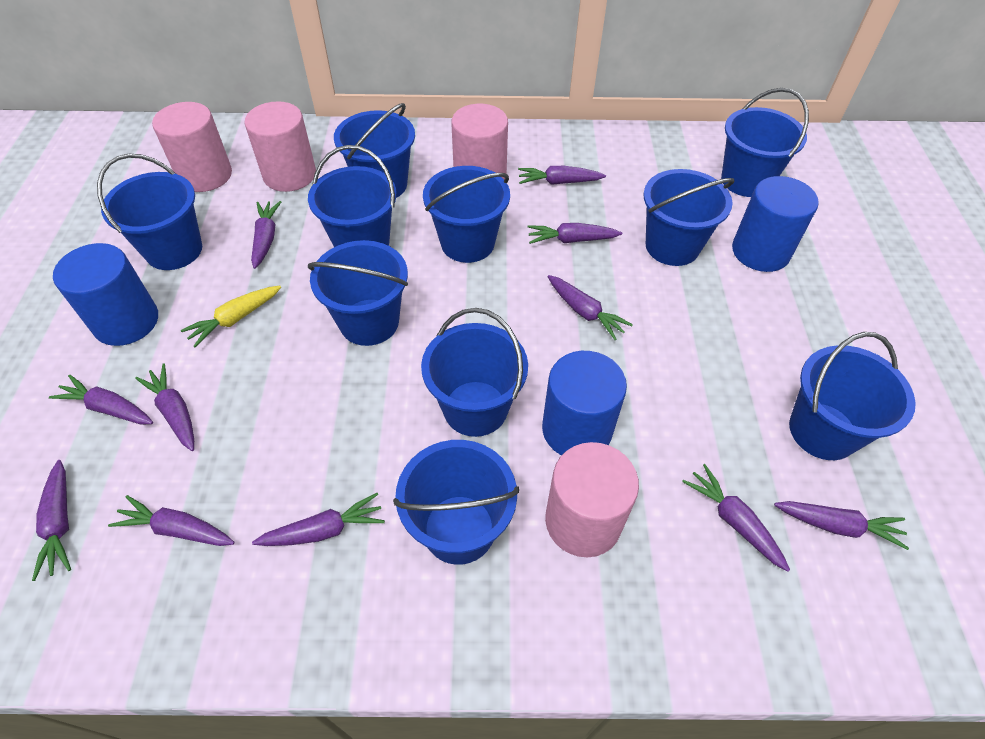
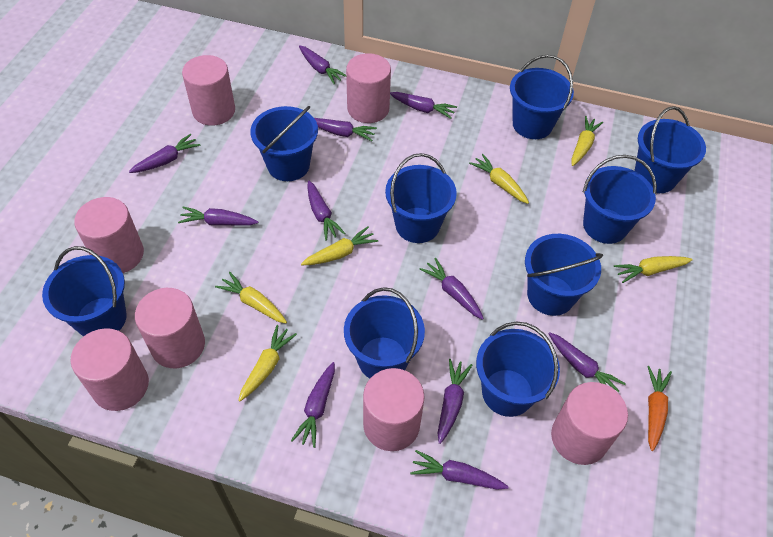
blue bucket: 10 -> 9
blue cylinder: 3 -> 0
orange carrot: 0 -> 1
pink cylinder: 4 -> 7
yellow carrot: 1 -> 6

